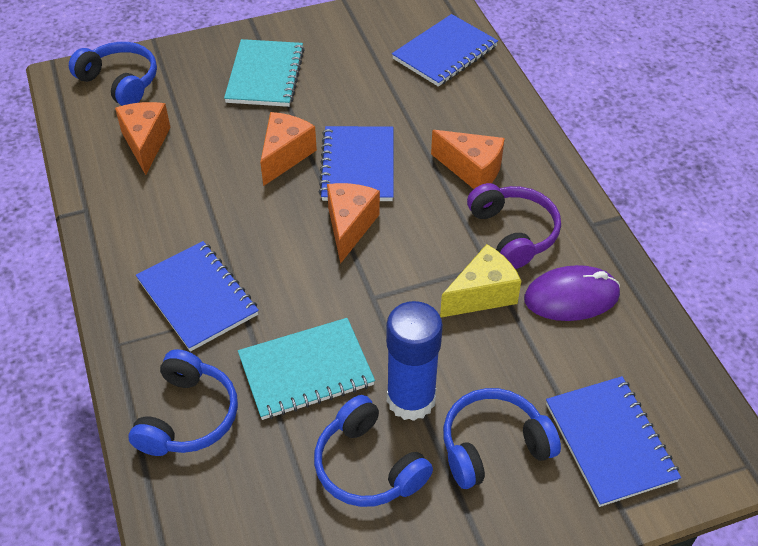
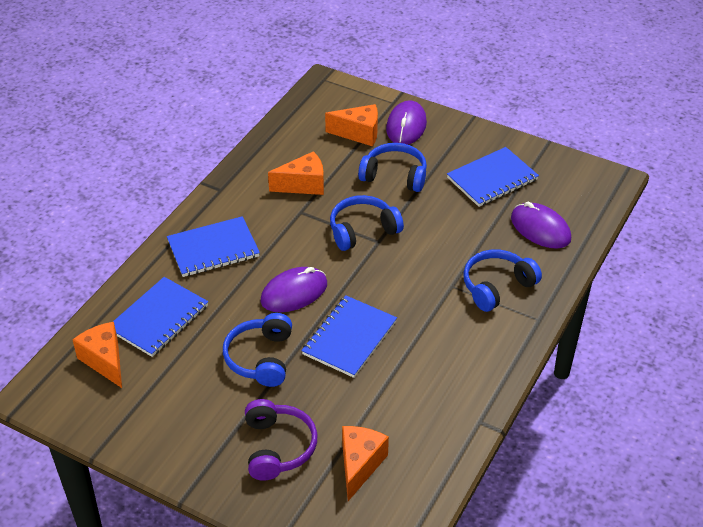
blue glue stick: 1 -> 0
purple mouse: 1 -> 3
turquoise notebook: 2 -> 0
yellow cheese: 1 -> 0

